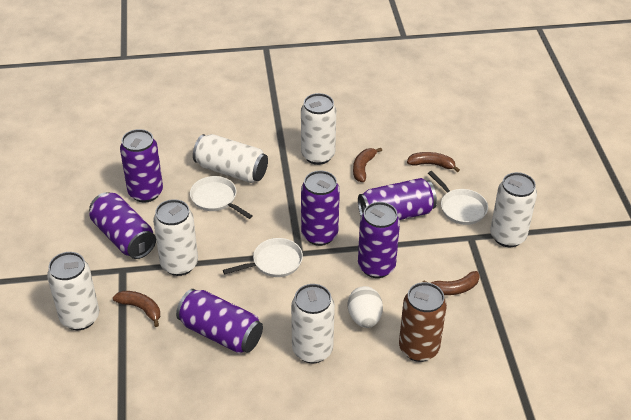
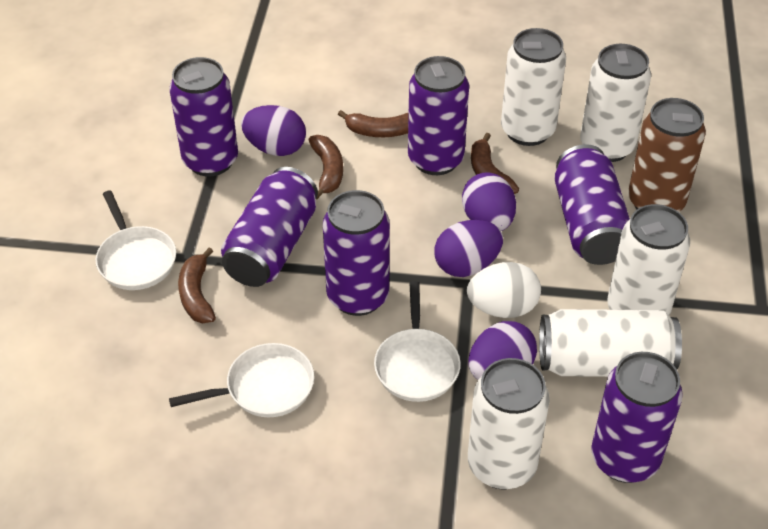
purple egg: 0 -> 4
white can: 6 -> 5

